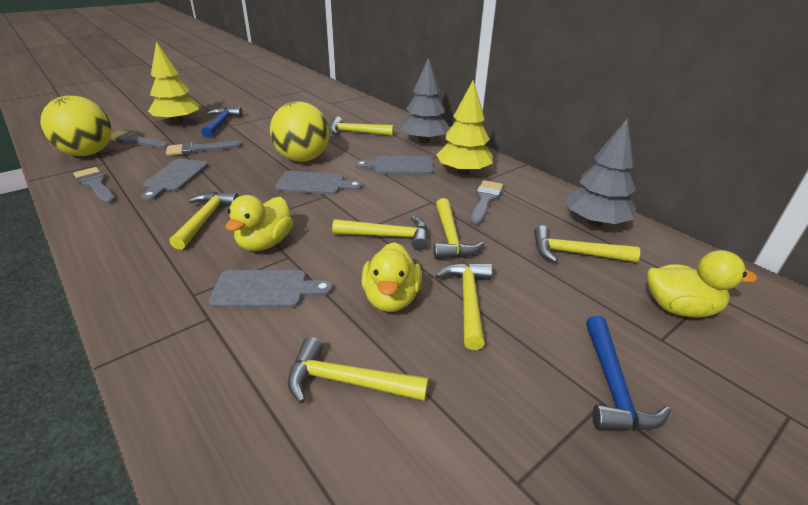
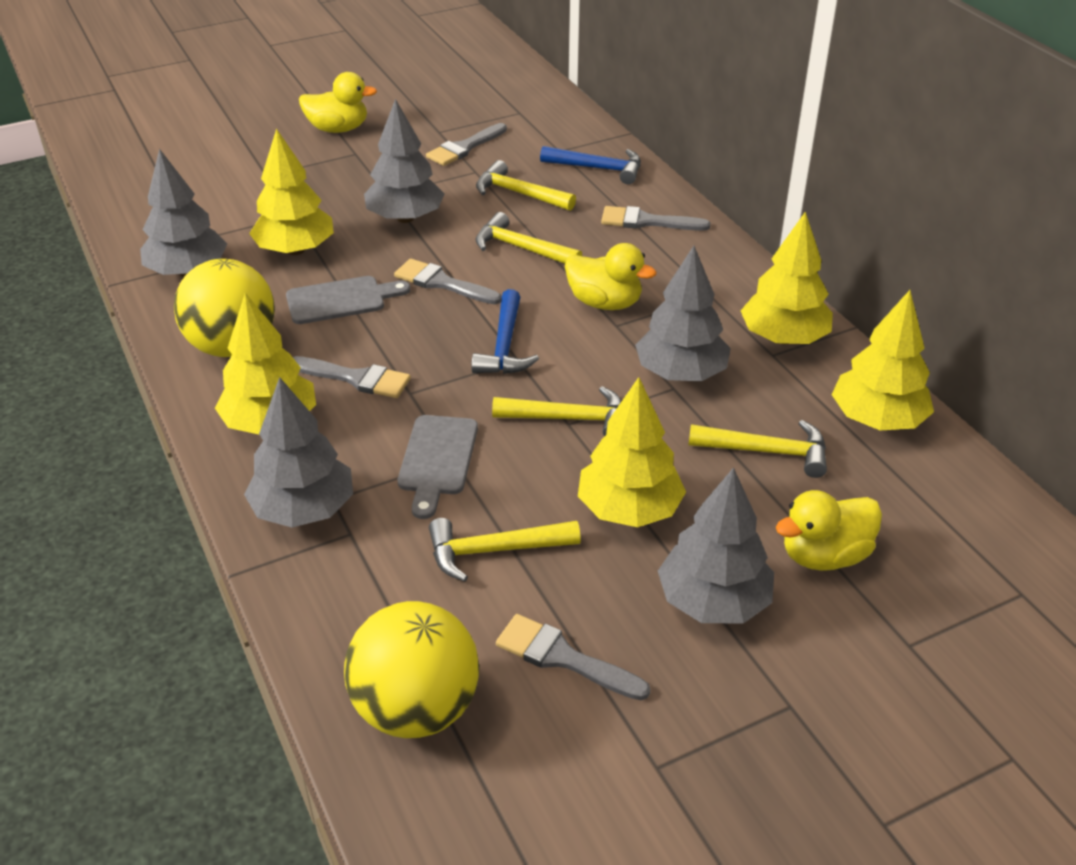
grey brush: 4 -> 5
grey cutting board: 4 -> 2
grey tree: 2 -> 5
yellow hammer: 7 -> 5
yellow tree: 2 -> 5

